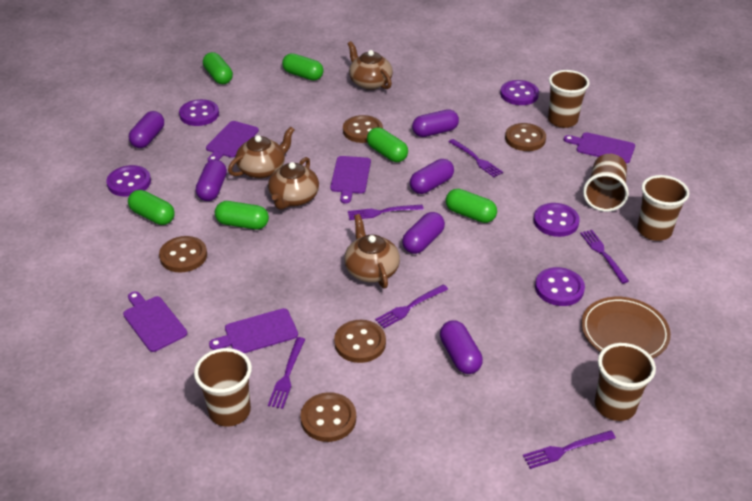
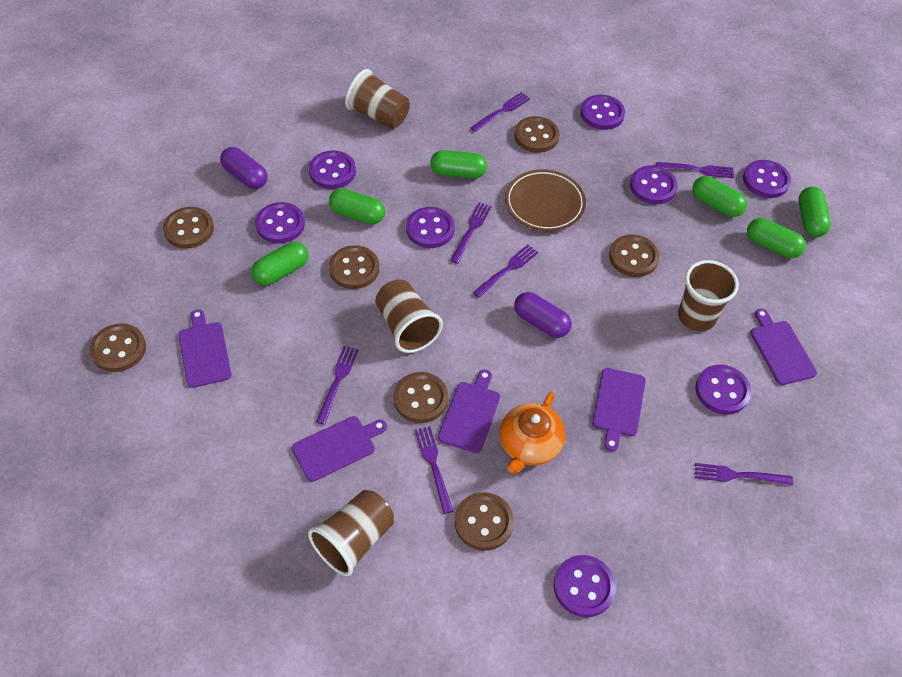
brown button: 5 -> 7
brown cup: 5 -> 4
brown teapot: 4 -> 0
orange teapot: 0 -> 1
purple button: 5 -> 8
purple capsule: 6 -> 2
purple fork: 6 -> 7

